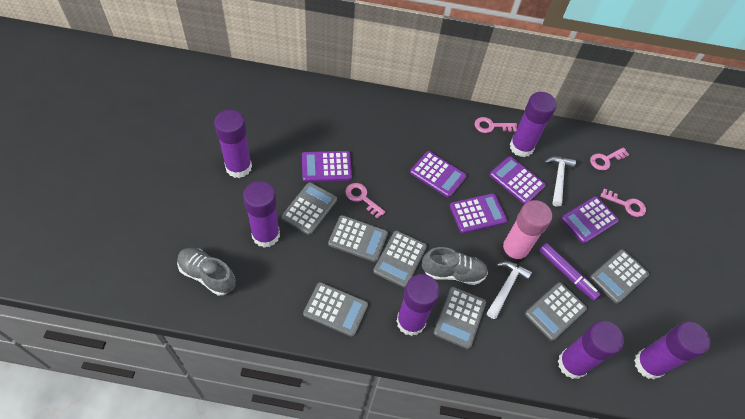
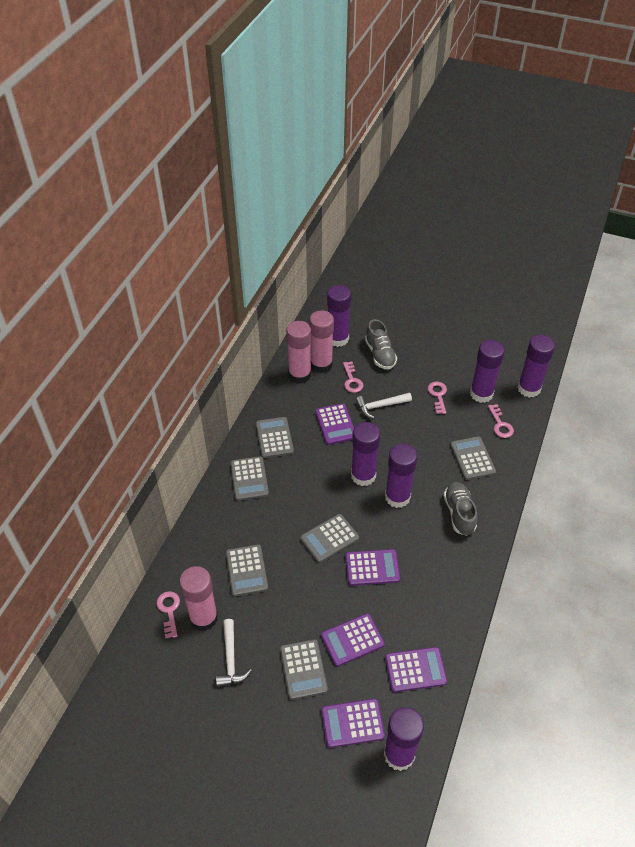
grey calculator: 7 -> 6
pink glue stick: 1 -> 3
purple marker: 1 -> 0

